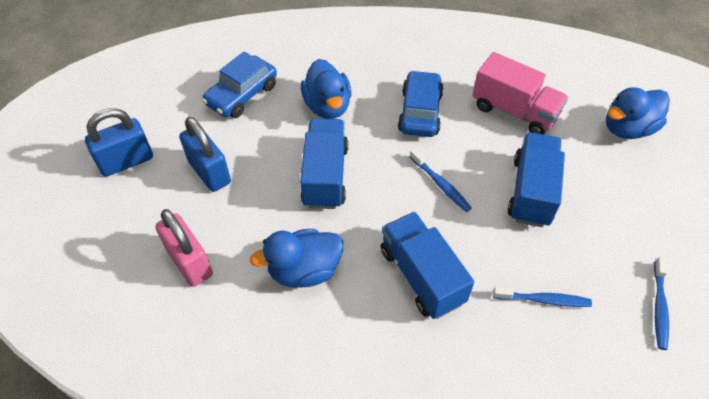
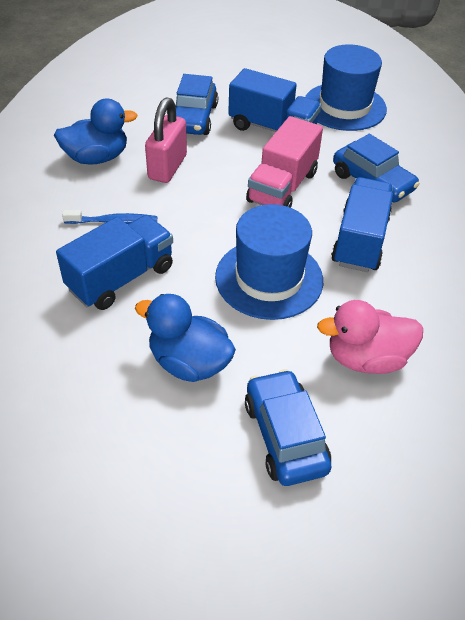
blue car: 2 -> 3
blue duck: 3 -> 2
blue hat: 0 -> 2
blue padlock: 2 -> 0
blue toothbrush: 3 -> 1
pink duck: 0 -> 1

